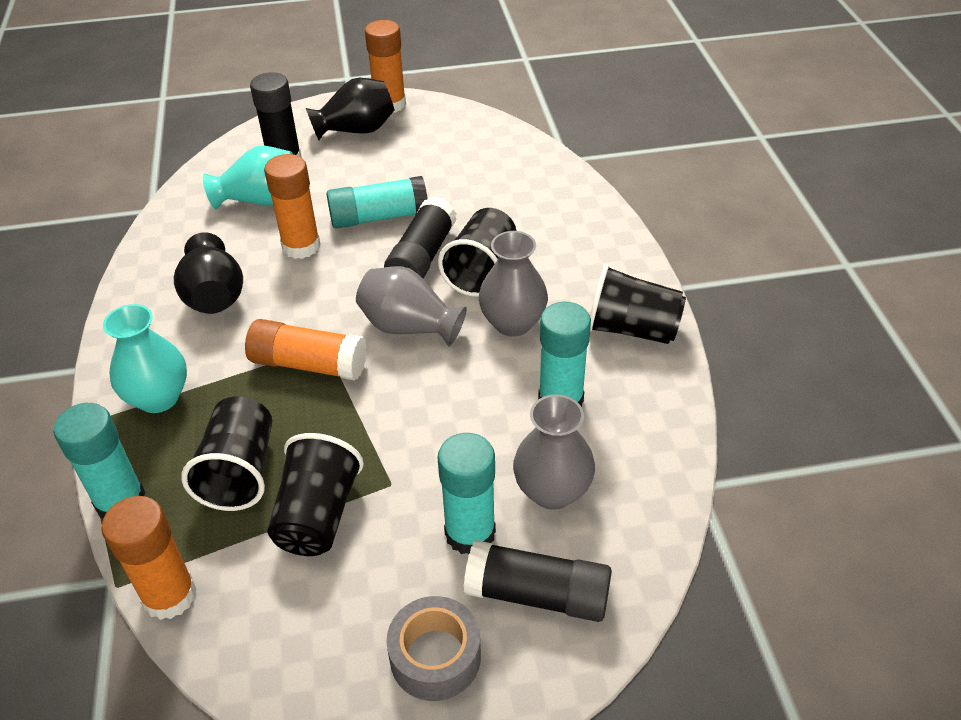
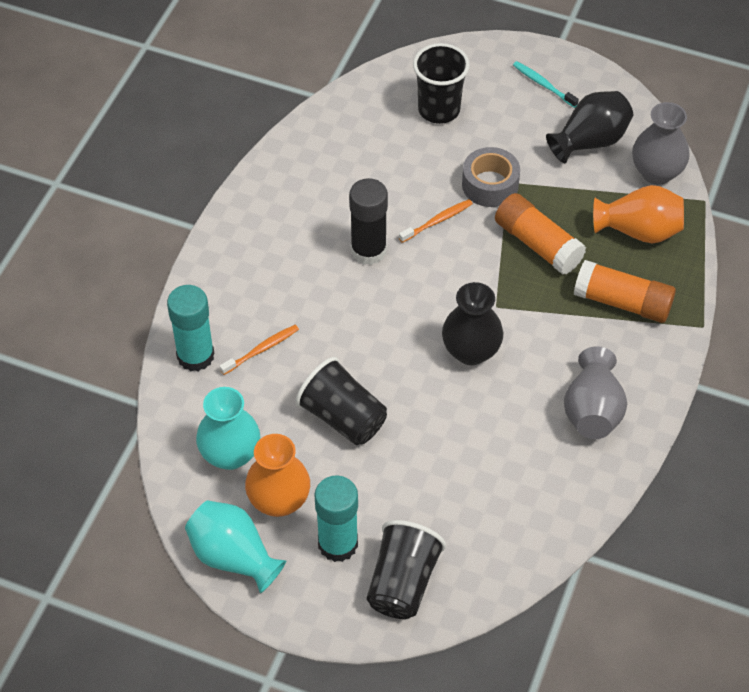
black cup: 4 -> 3
black glue stick: 3 -> 1
grey vase: 3 -> 2
orange glue stick: 4 -> 2
orange toothbrush: 0 -> 2
orange vase: 0 -> 2
turquoise glue stick: 4 -> 2
turquoise toothbrush: 0 -> 1

